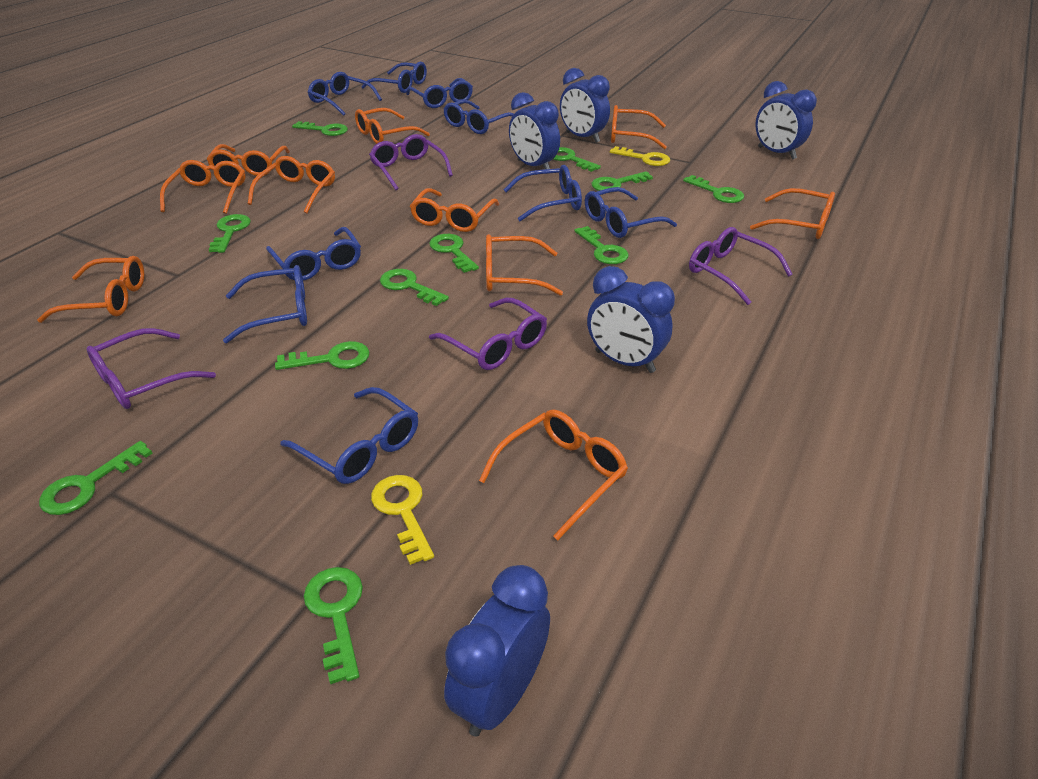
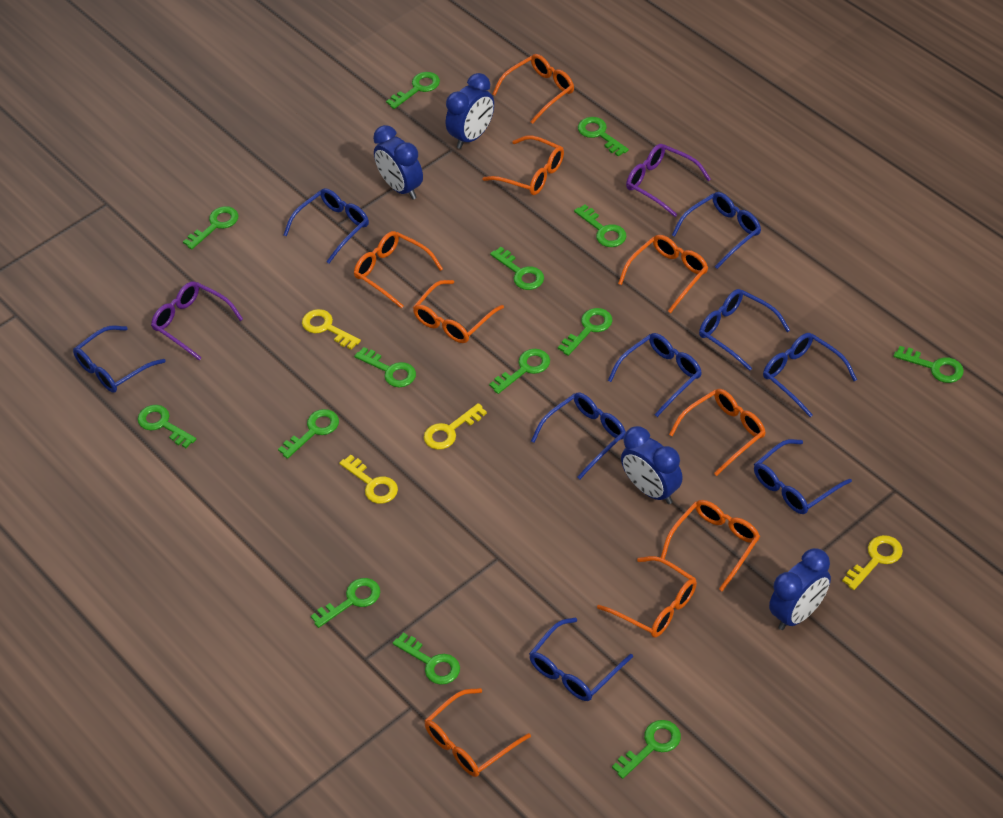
blue clock: 5 -> 4
green key: 11 -> 14
orange glasses: 10 -> 9
purple glasses: 4 -> 2
yellow key: 2 -> 4

